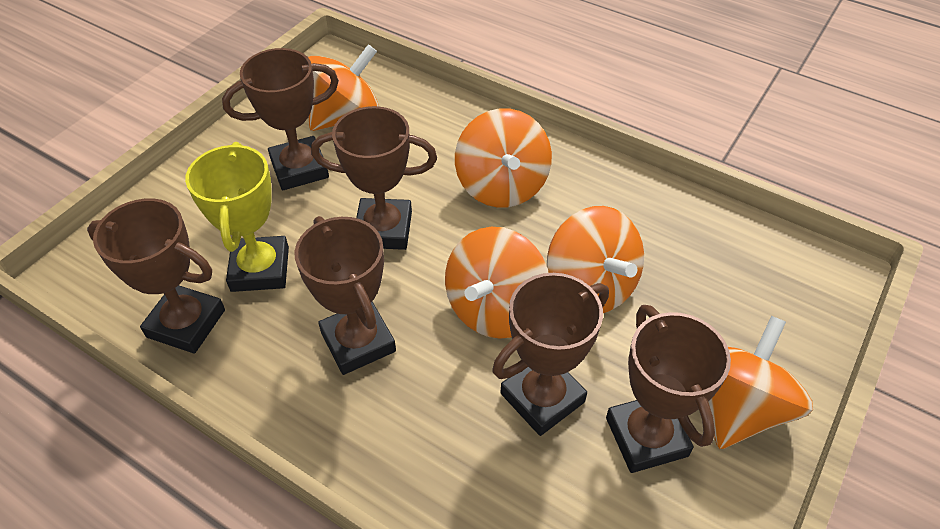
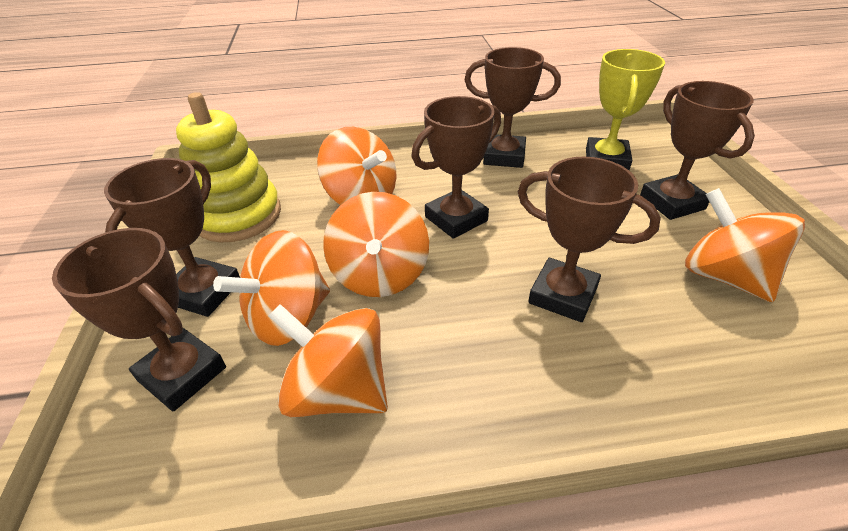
yellow stacking toy: 0 -> 1

